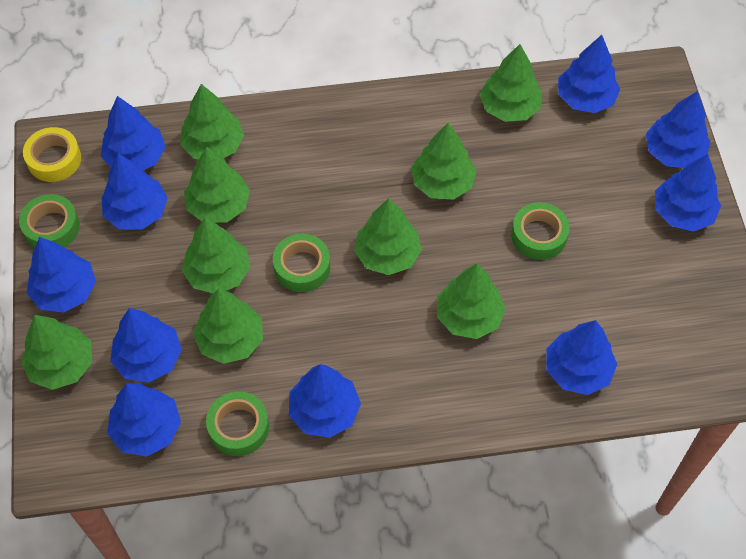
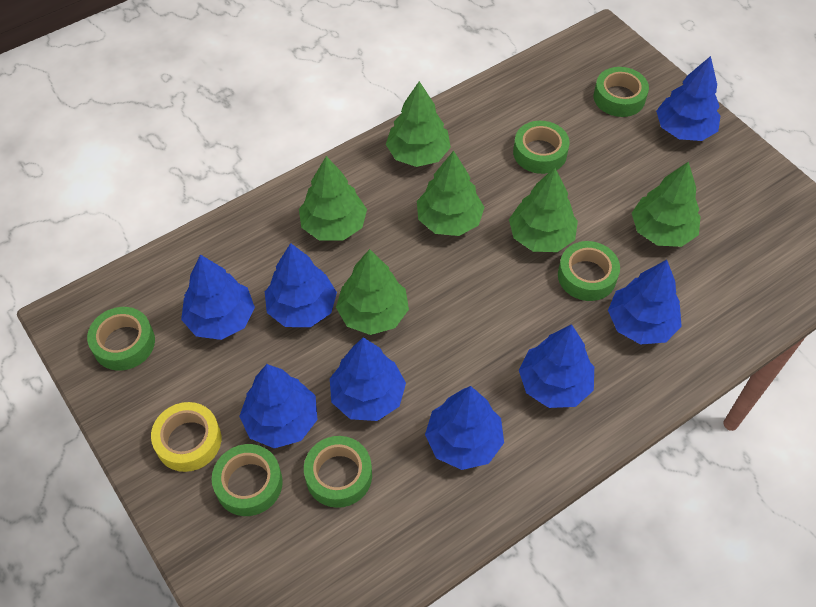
blue tree: 10 -> 8
green tape: 4 -> 6
green tree: 9 -> 6

